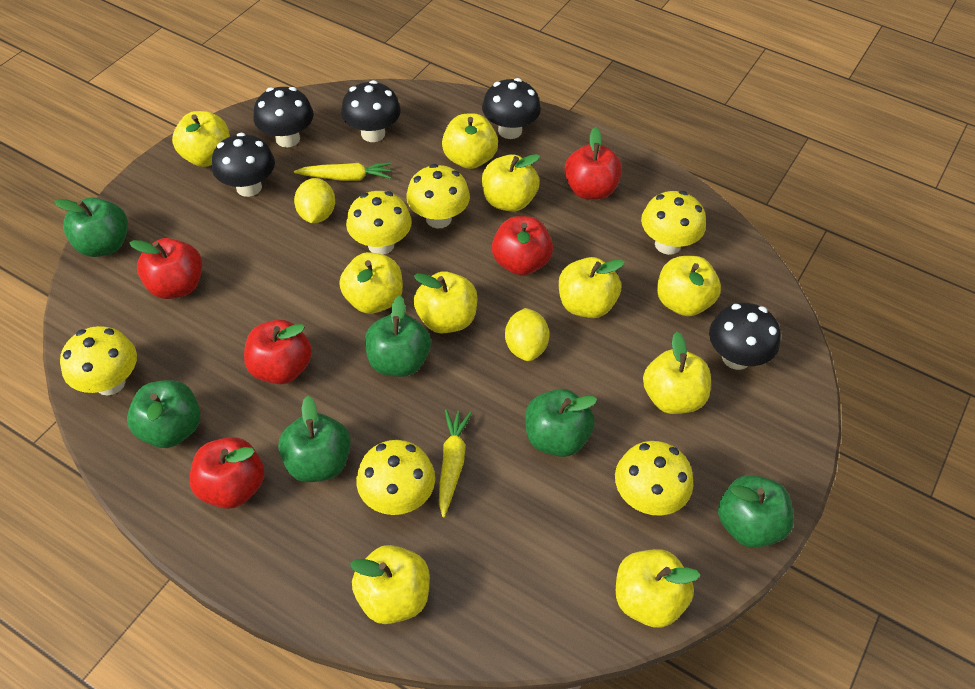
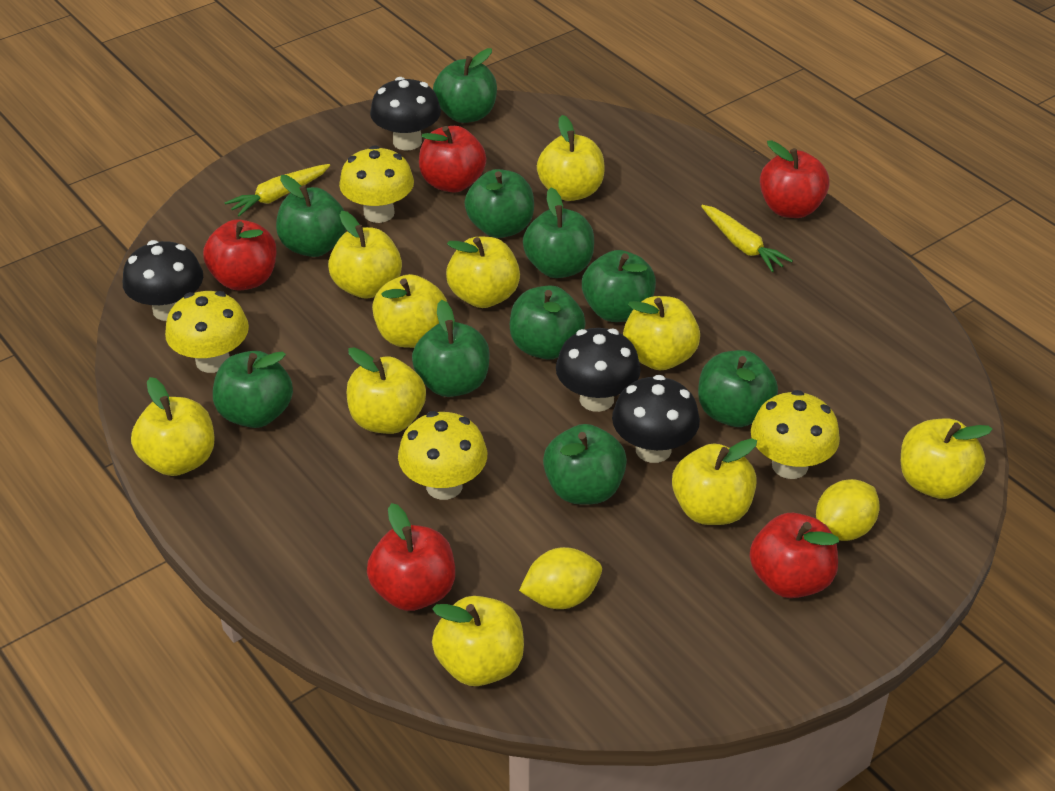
black mushroom: 5 -> 4
green apple: 6 -> 10
yellow mushroom: 6 -> 4

